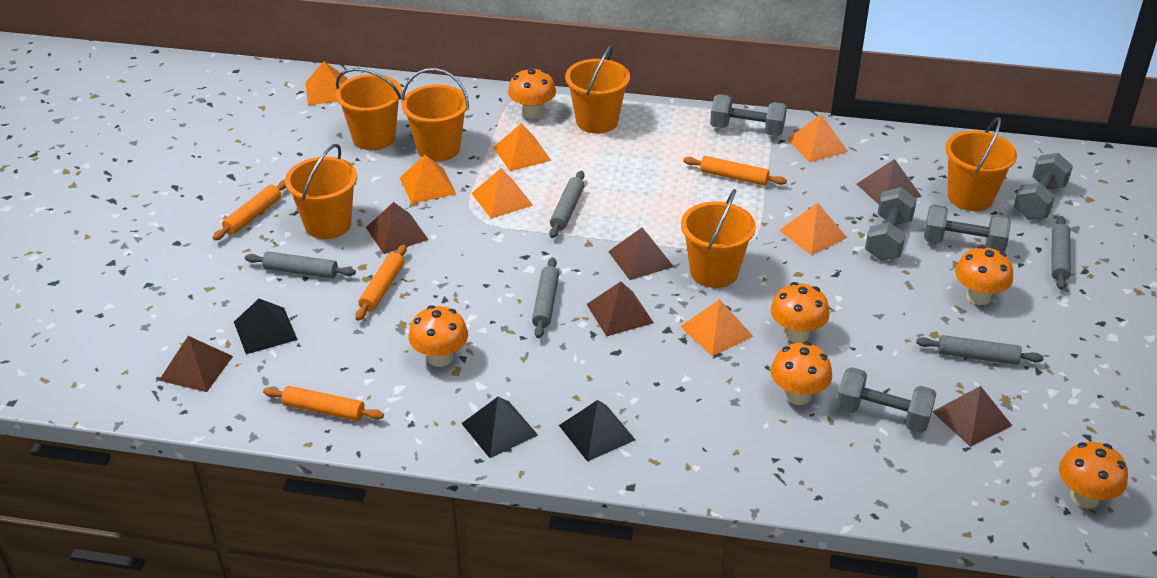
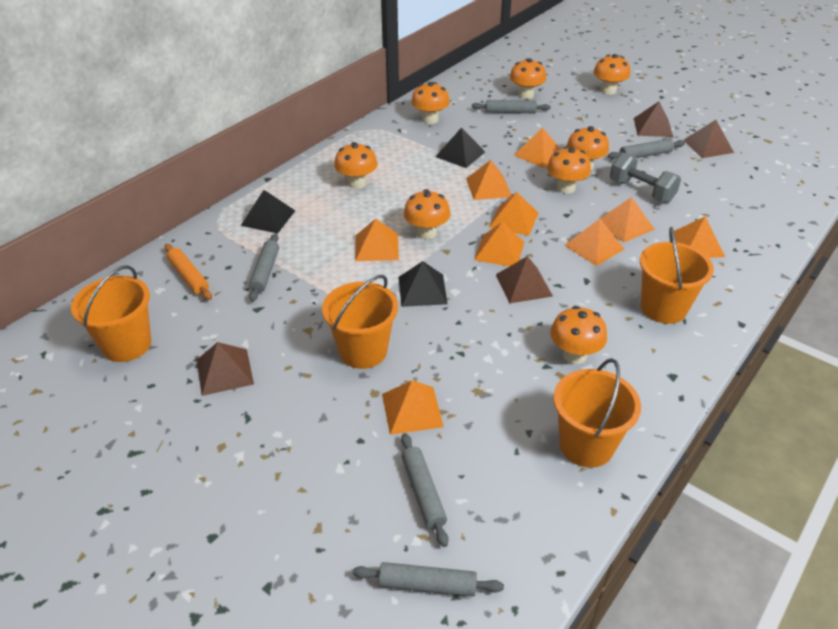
brown pyramid: 6 -> 4
grey dumbbell: 5 -> 1
orange bucket: 6 -> 4
orange mushroom: 6 -> 8
orange pyramid: 7 -> 9
orange rolling pin: 4 -> 1

